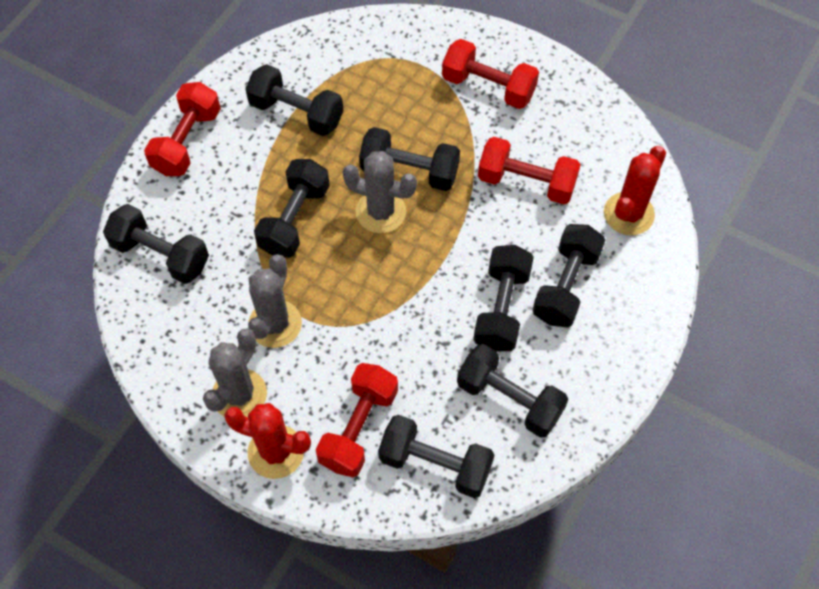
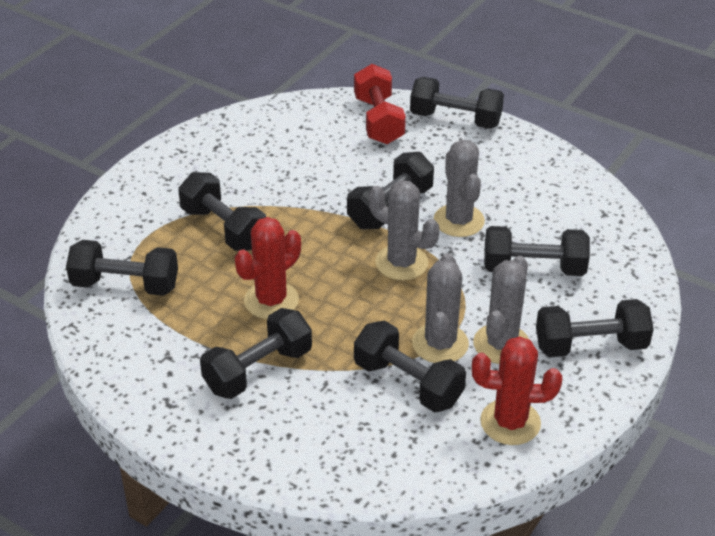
grey cactus: 3 -> 4
red dumbbell: 4 -> 1

